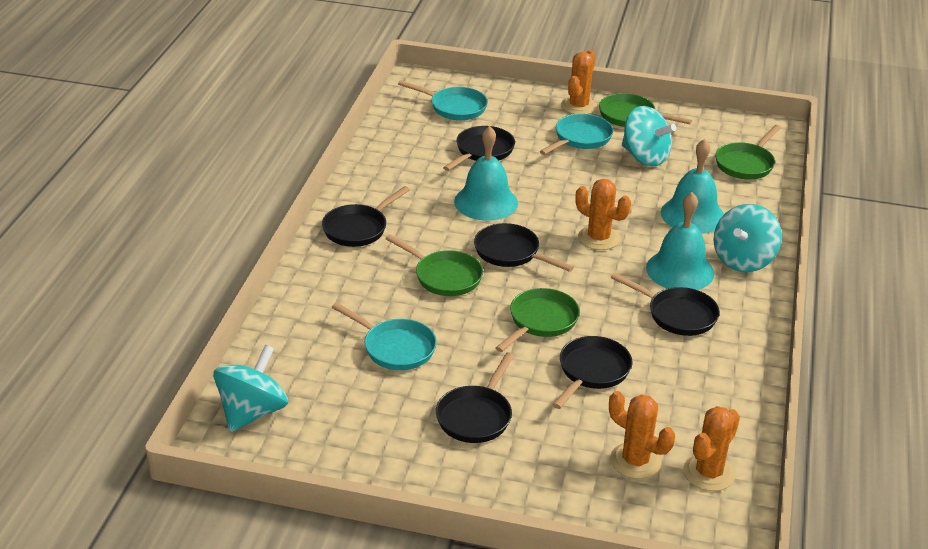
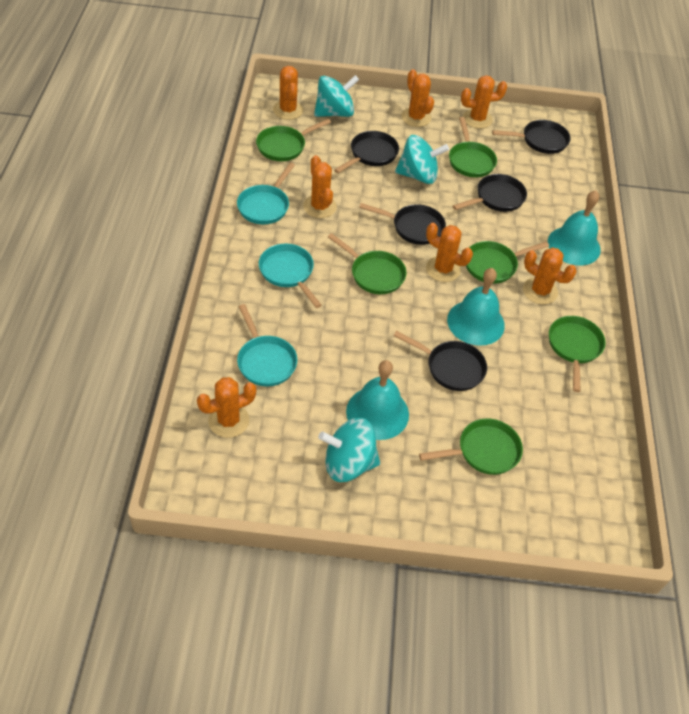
black pan: 6 -> 5
green pan: 4 -> 6
orange cactus: 4 -> 7

